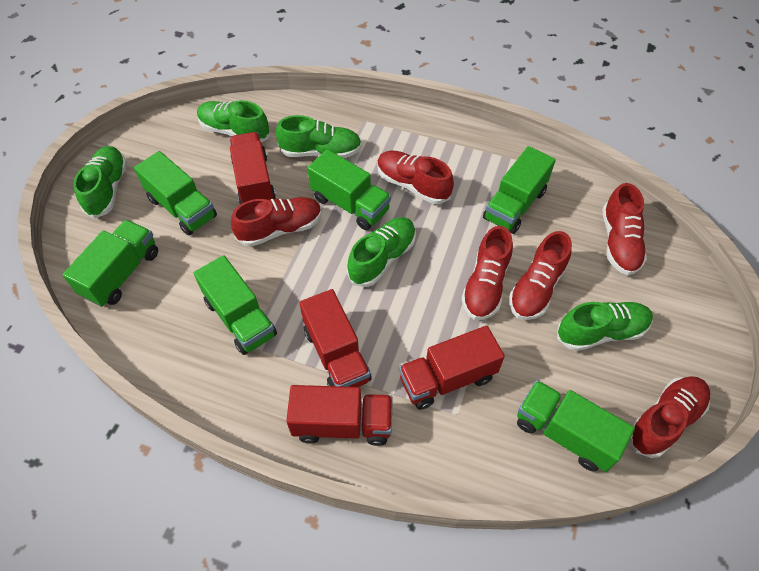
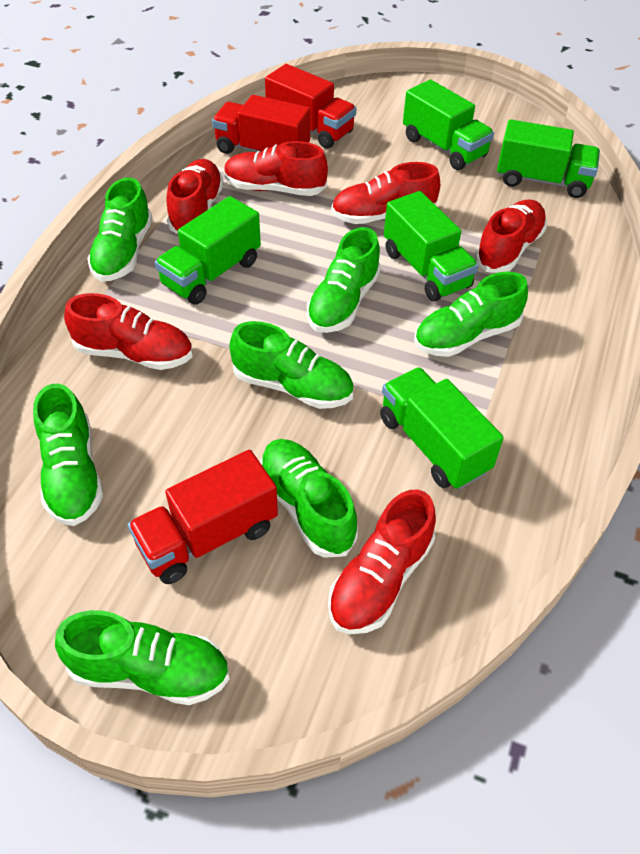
green shoe: 5 -> 7
green truck: 6 -> 5
red truck: 4 -> 3

